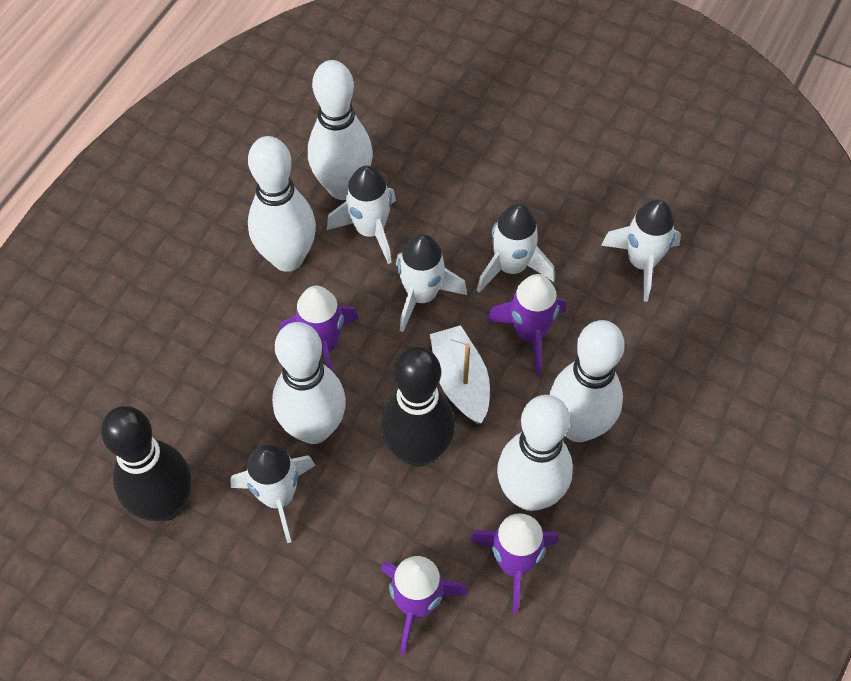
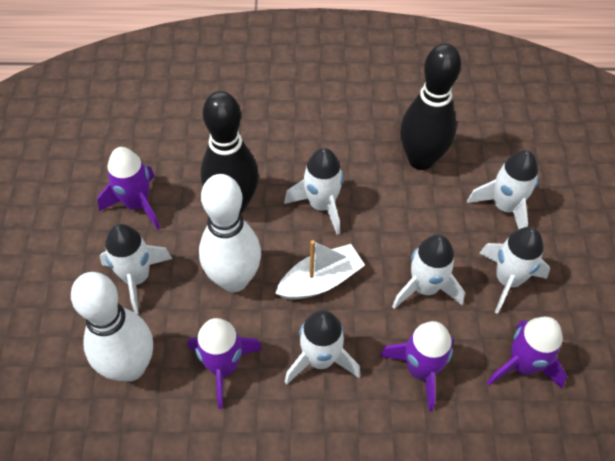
white bowling pin: 5 -> 2
white rocket: 5 -> 6

